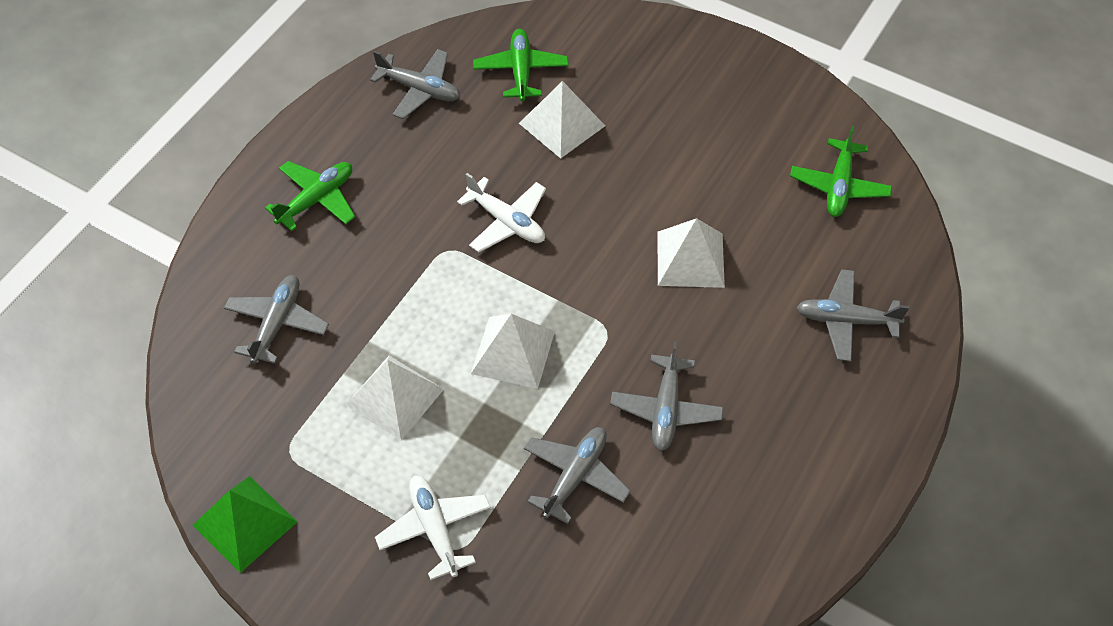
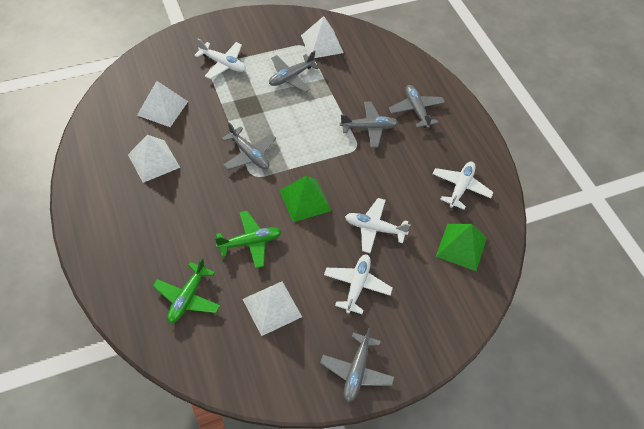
green plane: 3 -> 2
green pyramid: 1 -> 2
white plane: 2 -> 4

